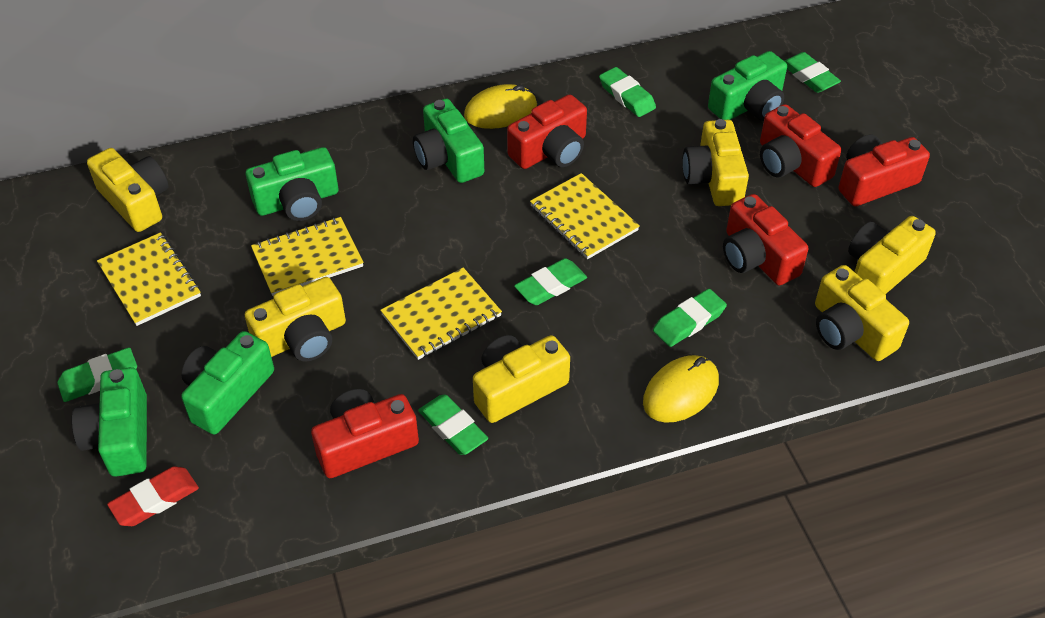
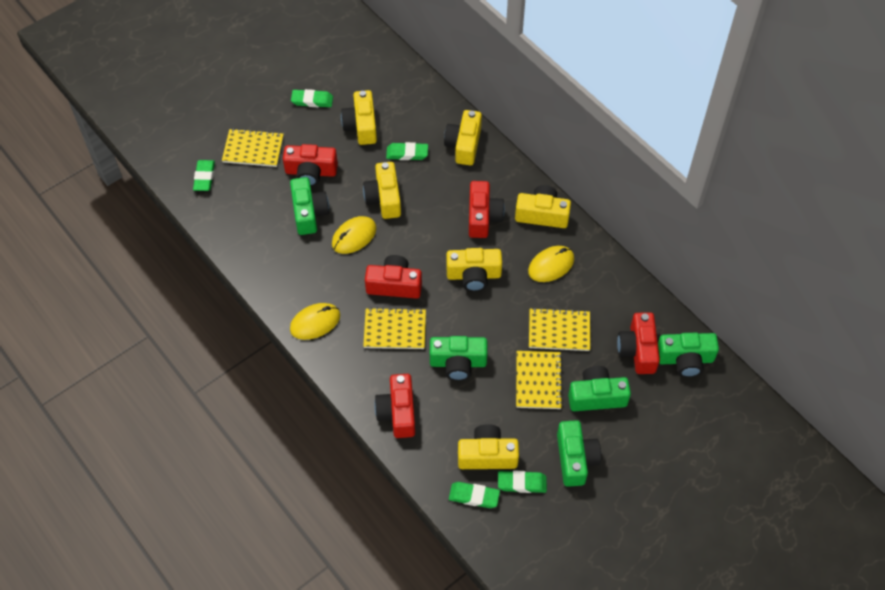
green eraser: 6 -> 5
red eraser: 1 -> 0
yellow mouse: 2 -> 3

